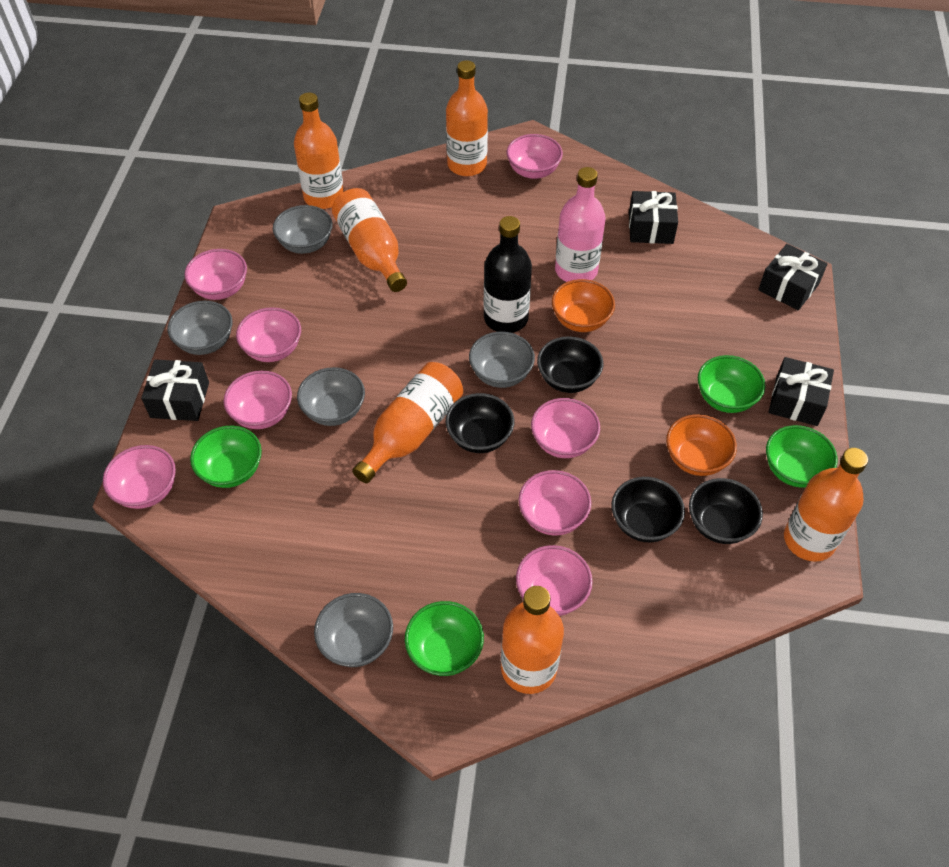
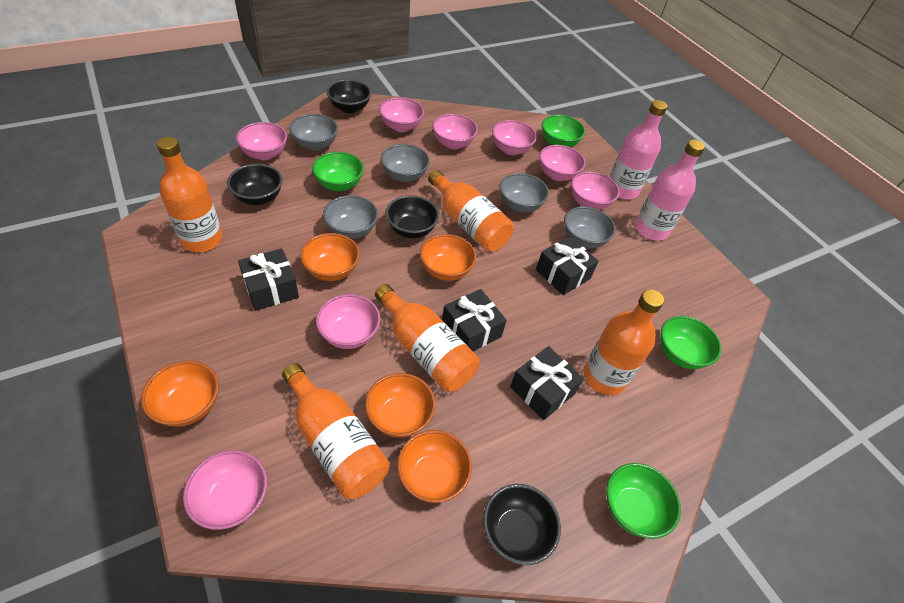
black bottle: 1 -> 0
orange bottle: 6 -> 5
orange bowl: 2 -> 5
pink bottle: 1 -> 2

